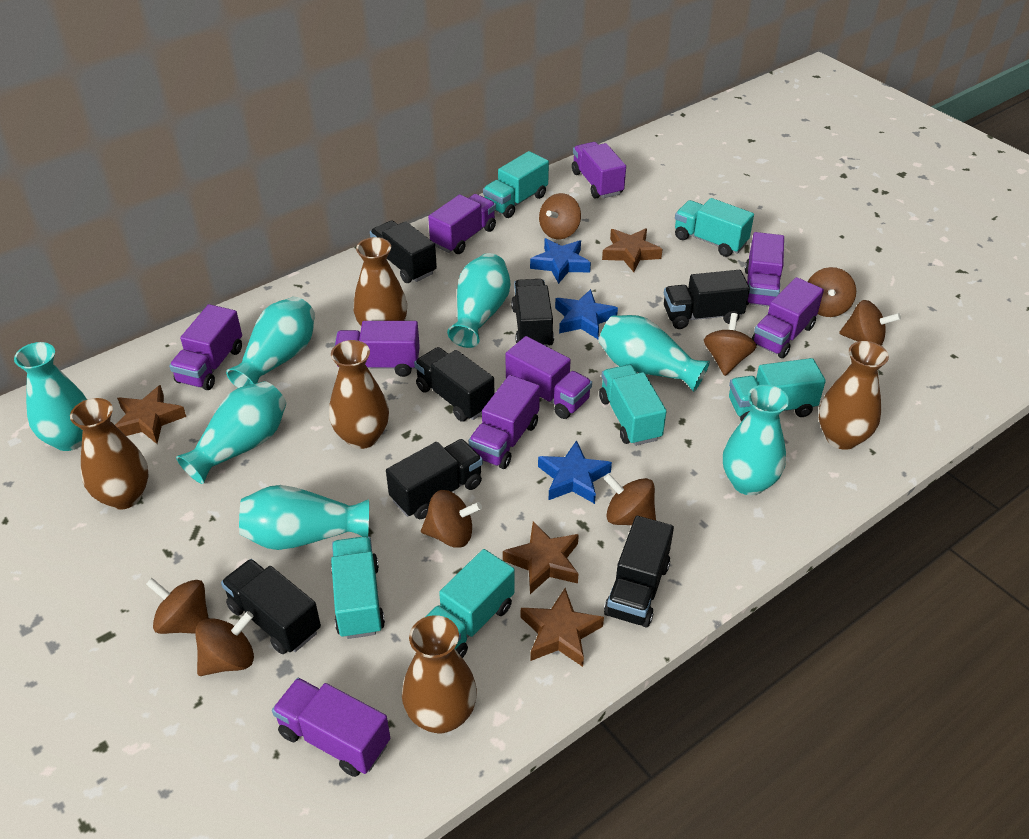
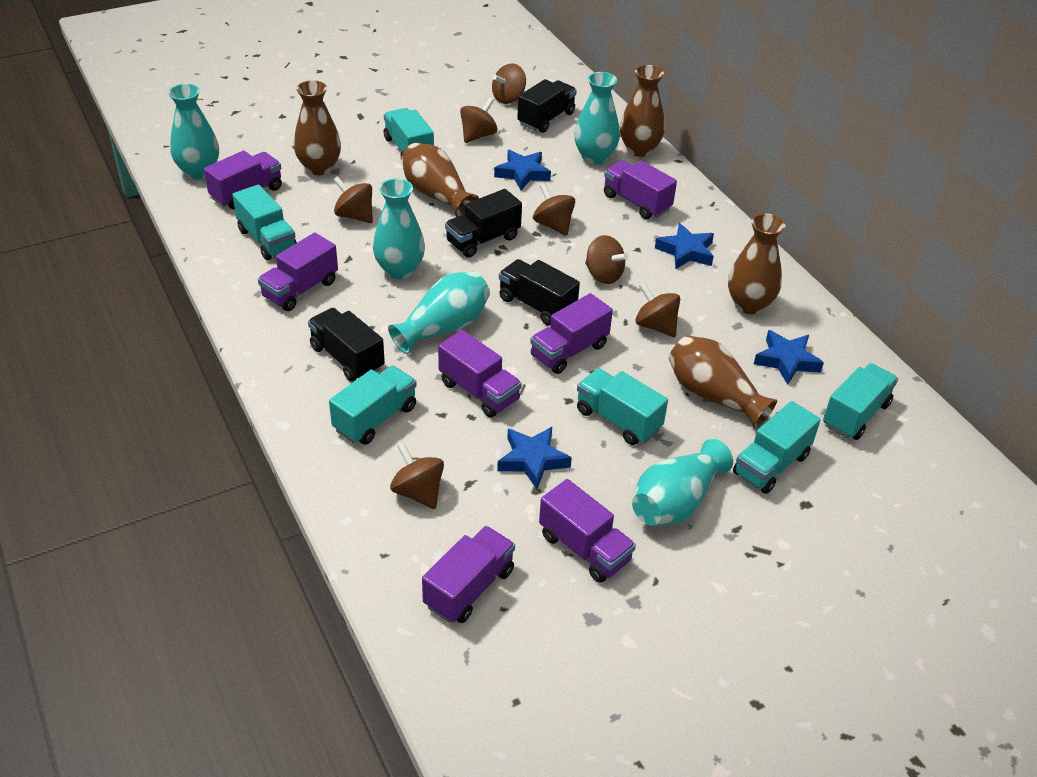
black truck: 7 -> 4
blue star: 3 -> 4
brown spinning top: 8 -> 7
brown star: 4 -> 0
purple truck: 9 -> 7
turquoise vase: 7 -> 5

